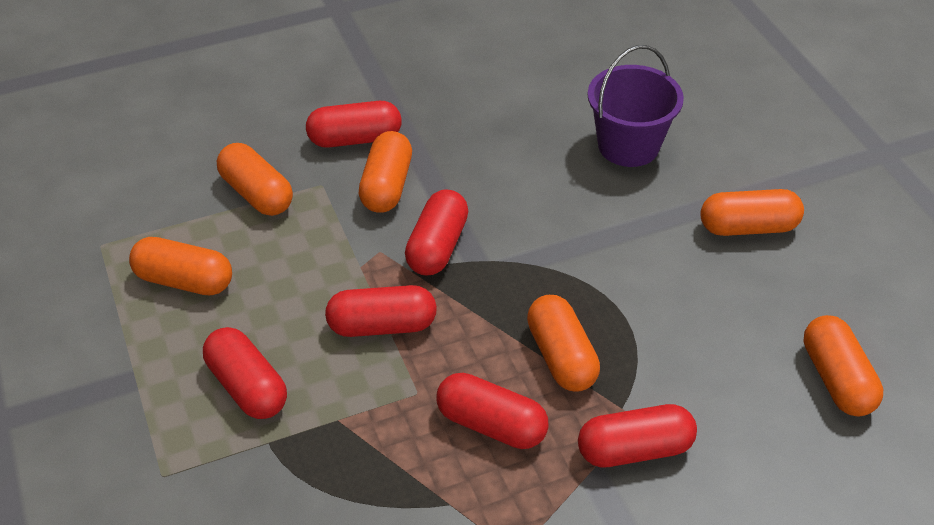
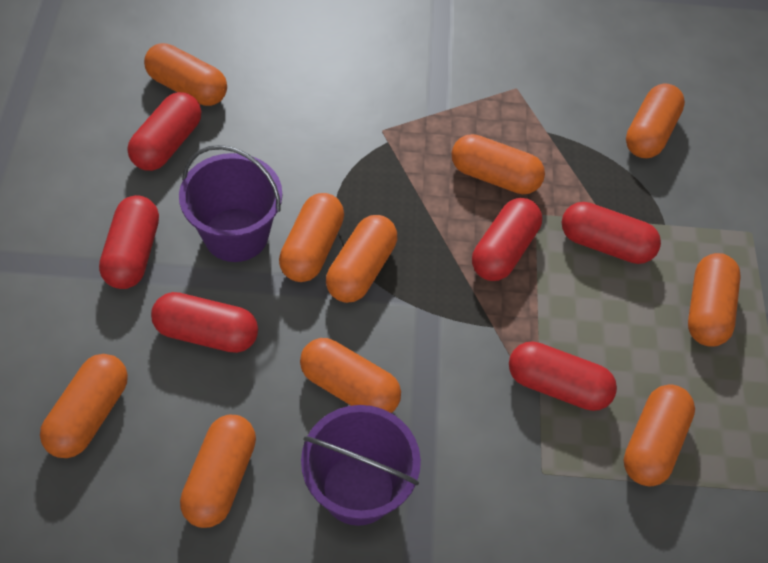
orange capsule: 6 -> 10
purple bucket: 1 -> 2

